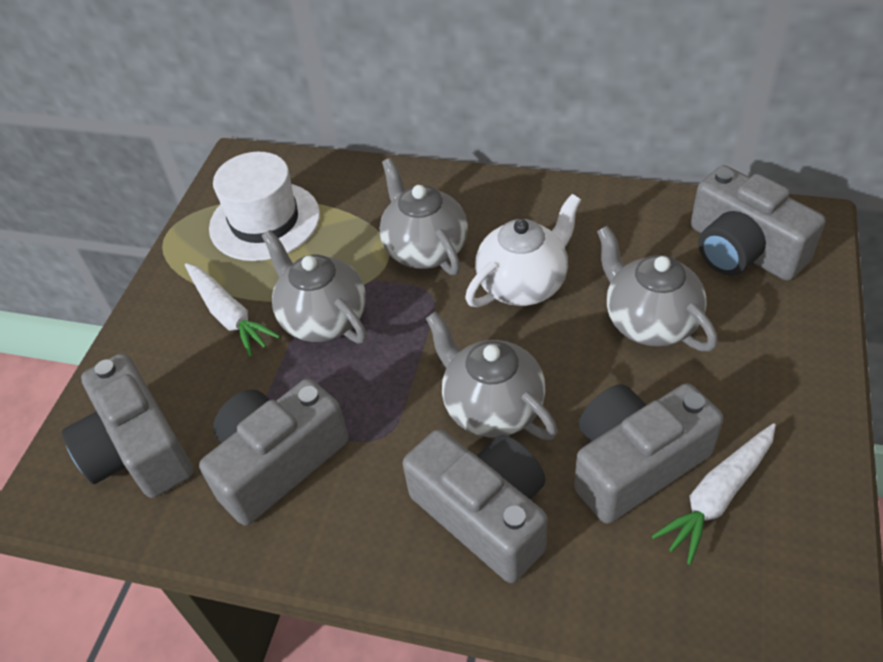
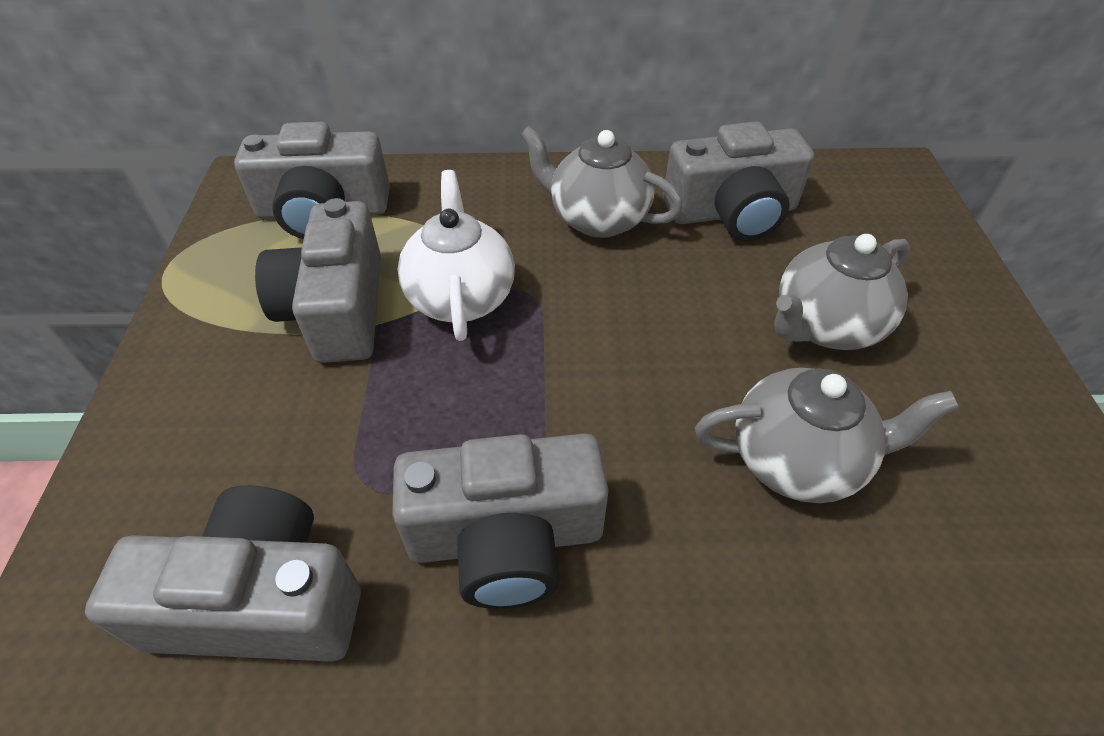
grey teapot: 4 -> 3
white carrot: 2 -> 0
white hat: 1 -> 0

